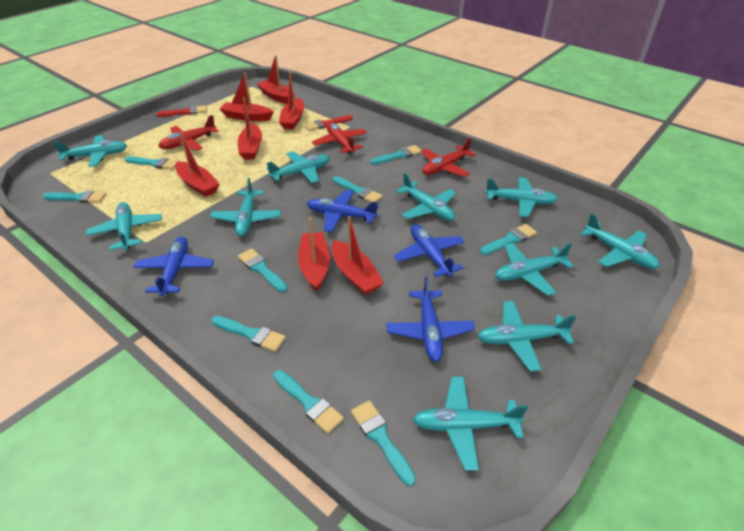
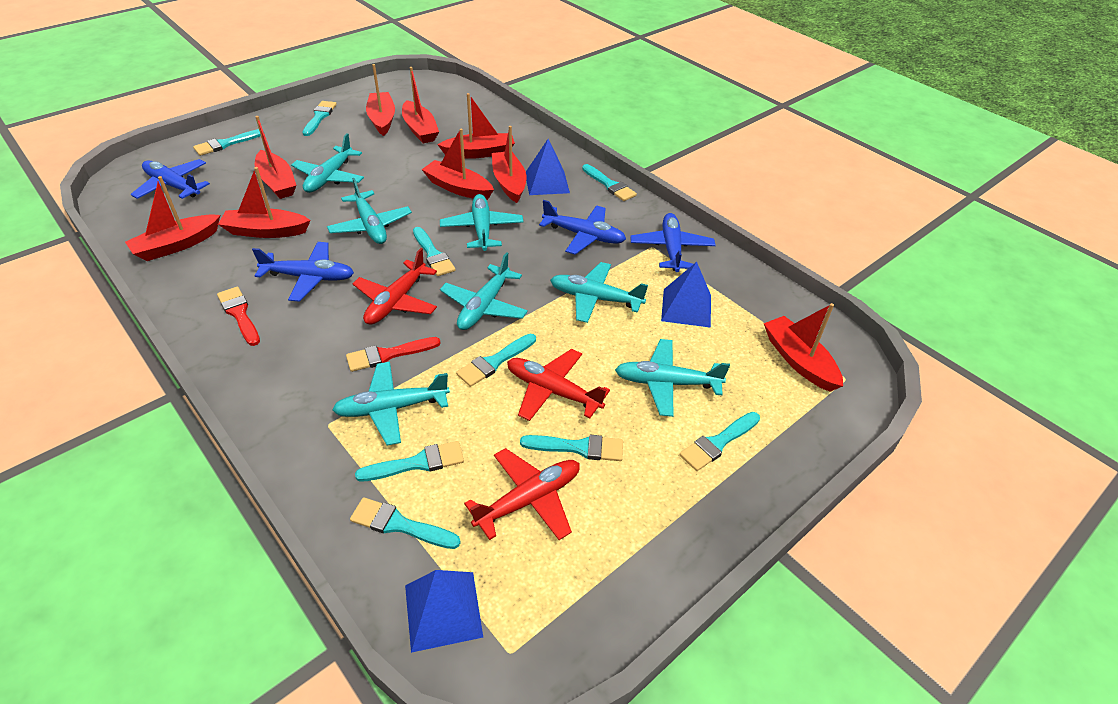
blue pyramid: 0 -> 3
red boat: 7 -> 9
turquoise plane: 10 -> 7

